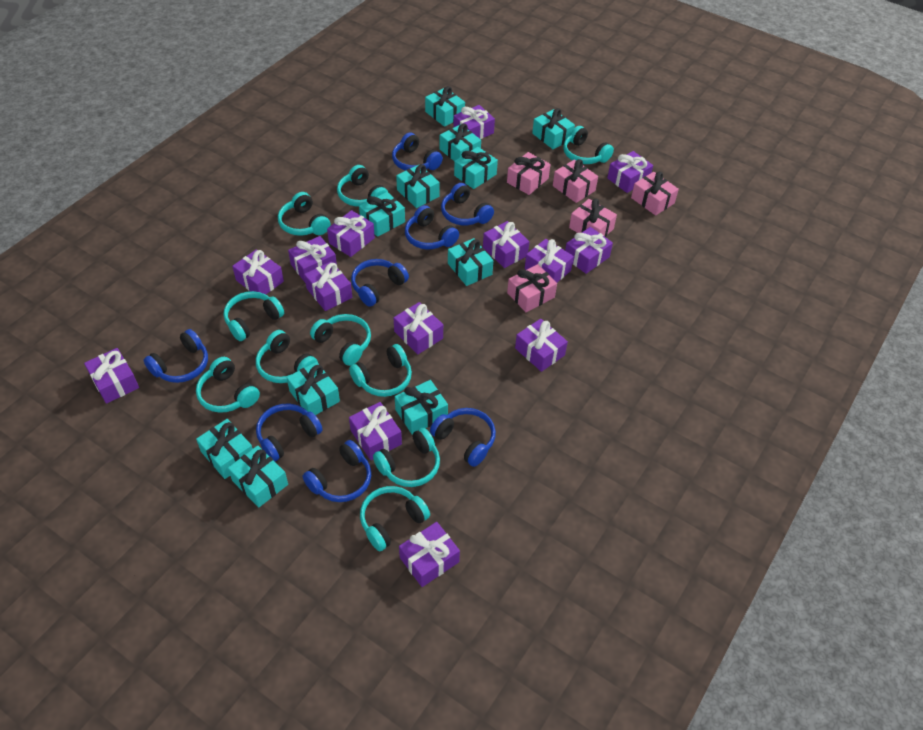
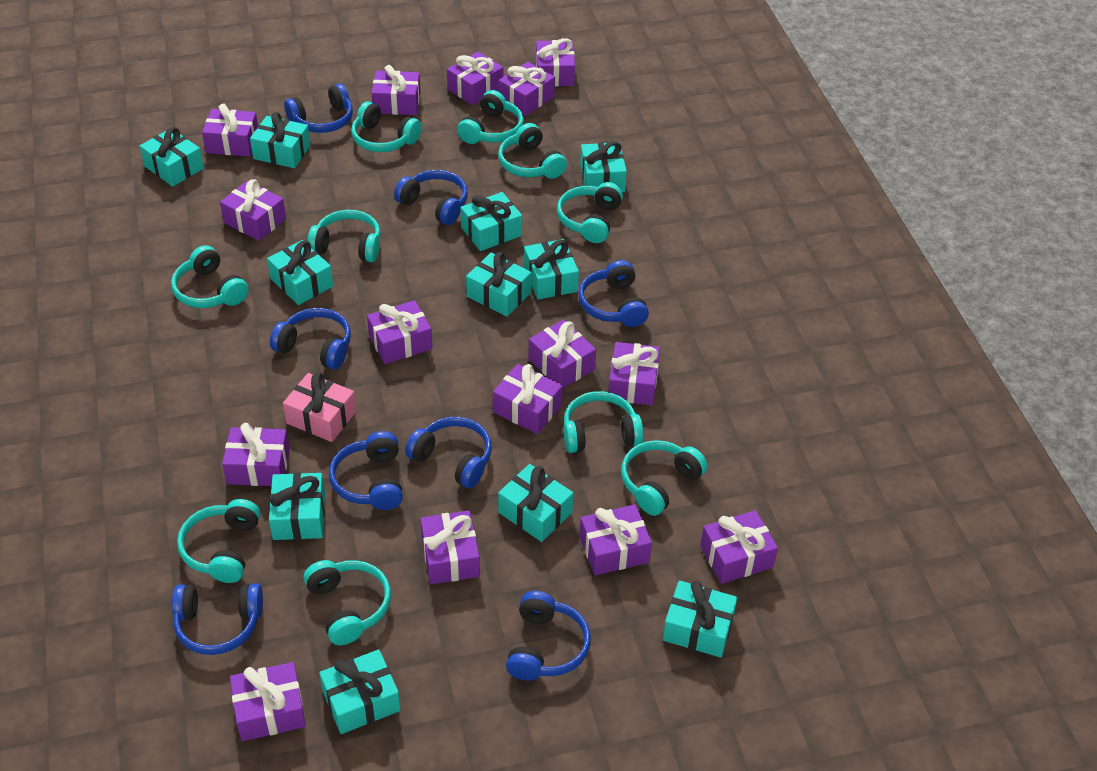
pink gift: 5 -> 1
purple gift: 14 -> 15

